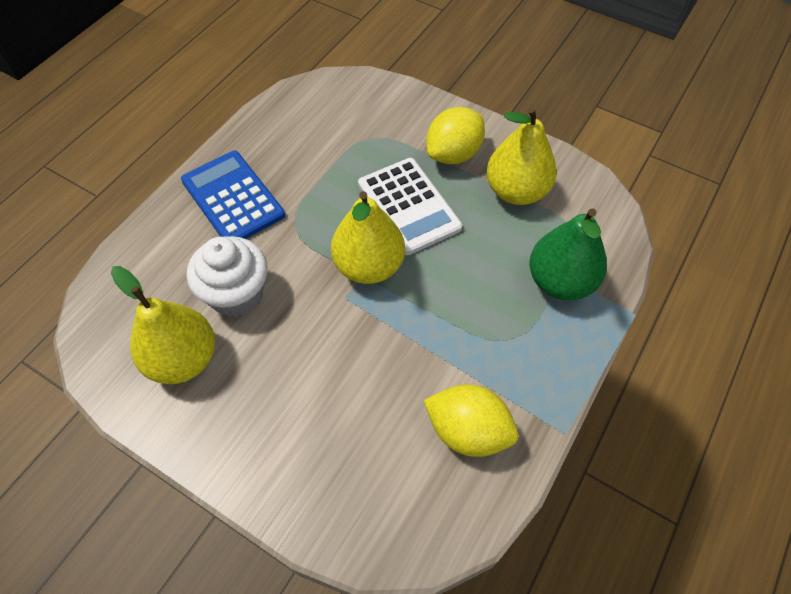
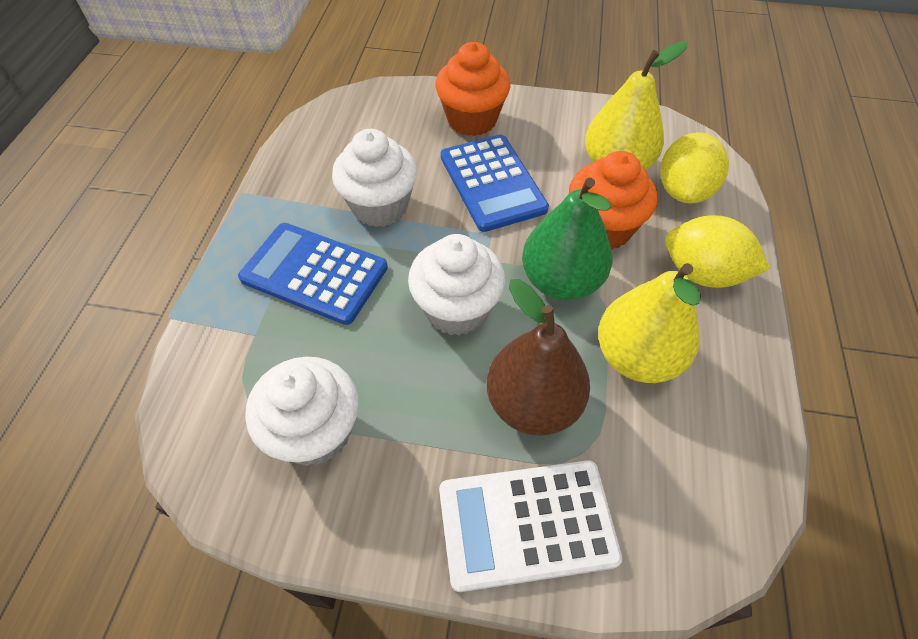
blue calculator: 1 -> 2
brown pear: 0 -> 1
orange cupcake: 0 -> 2
white cupcake: 1 -> 3
yellow pear: 3 -> 2

